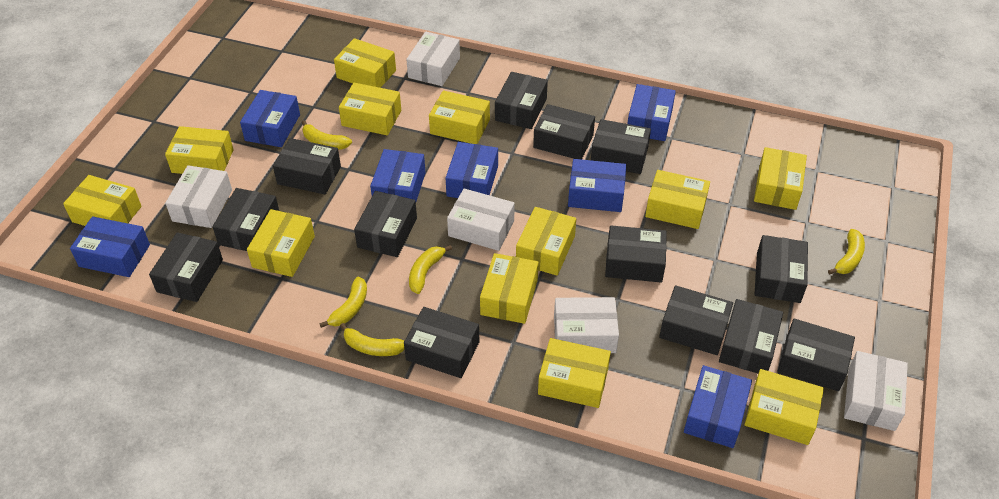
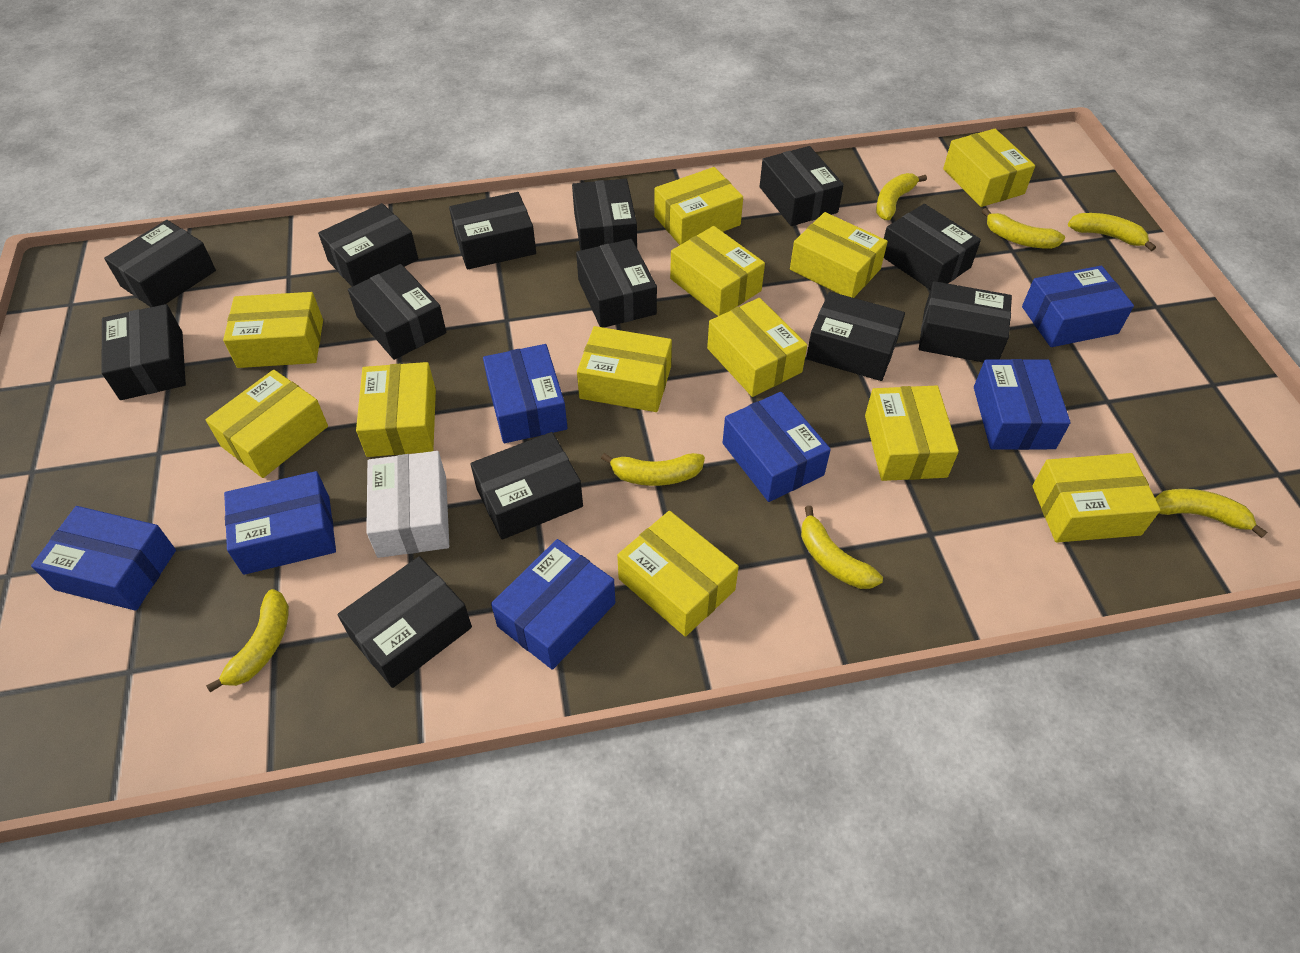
white box: 5 -> 1
yellow banana: 5 -> 7

